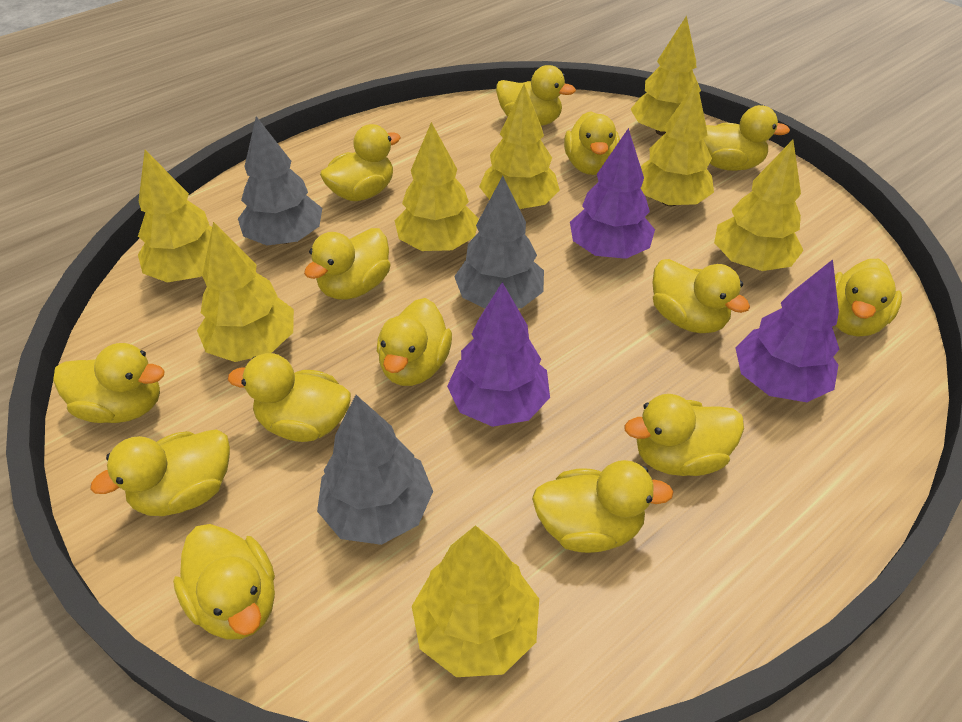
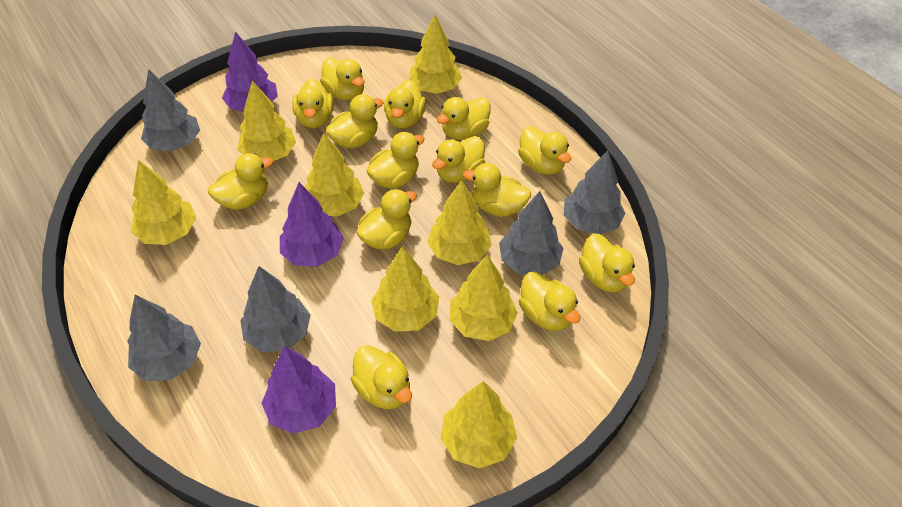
grey tree: 3 -> 5

